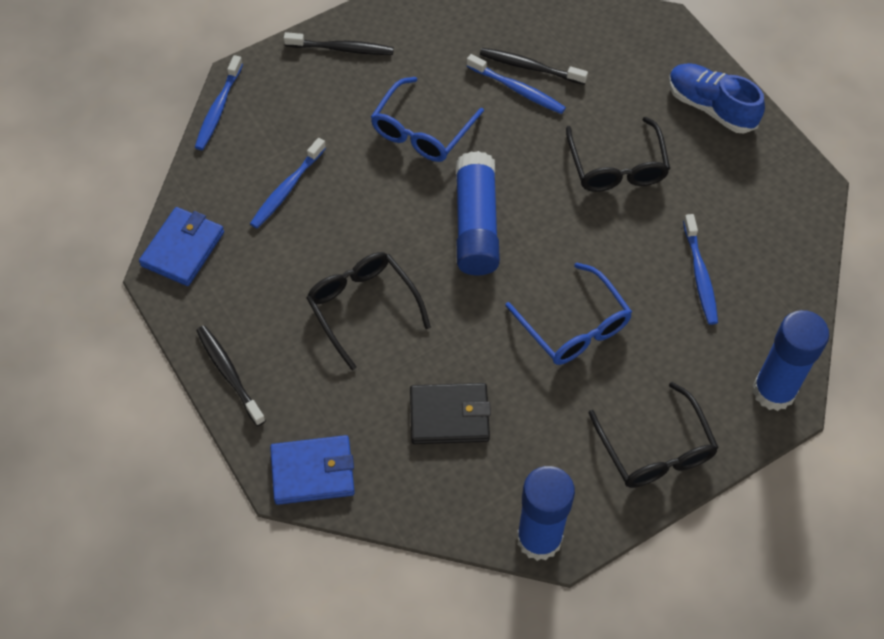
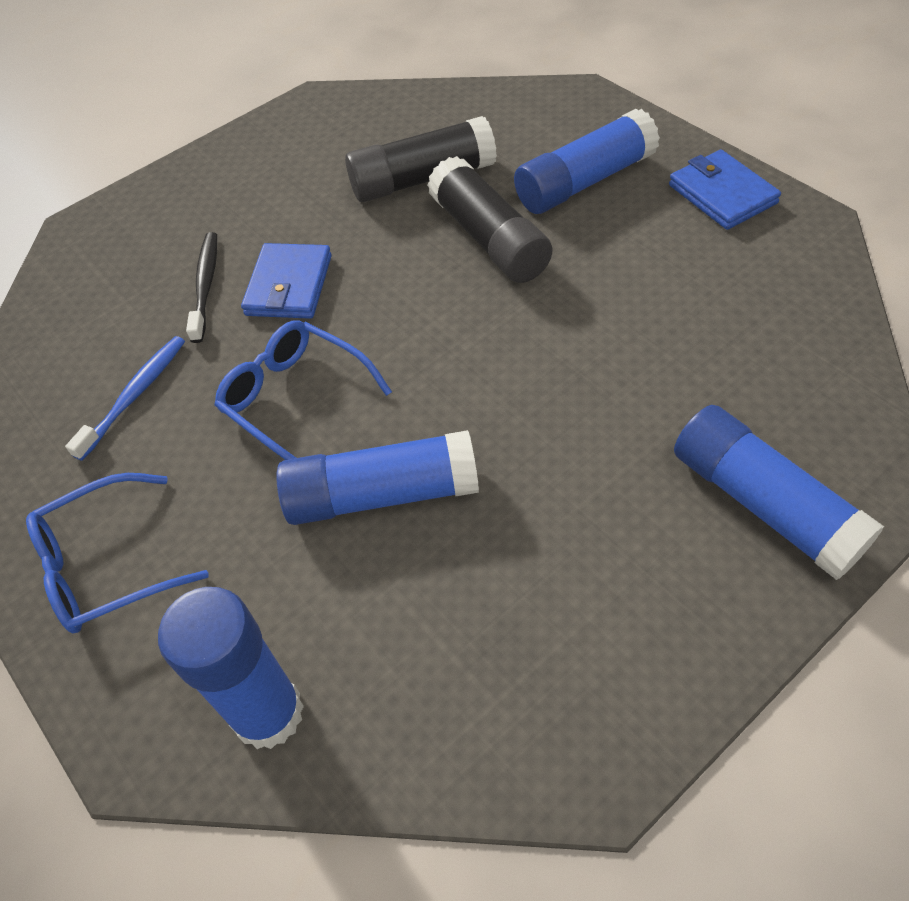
black glasses: 3 -> 0
black glue stick: 0 -> 2
black toothbrush: 3 -> 1
black wallet: 1 -> 0
blue glue stick: 3 -> 4
blue shoe: 1 -> 0
blue toothbrush: 4 -> 1

